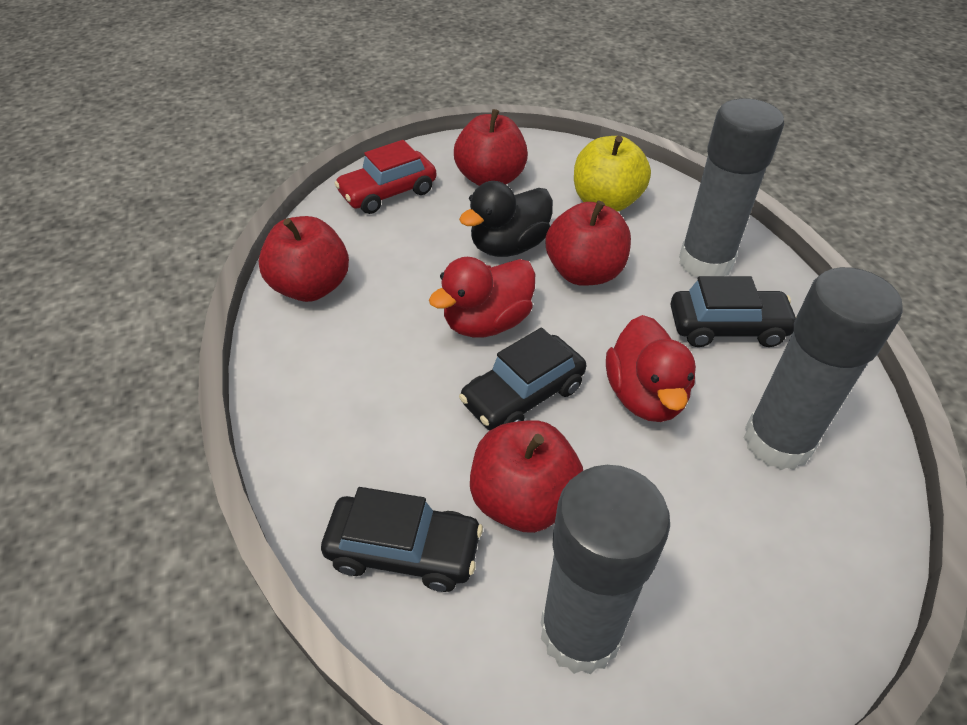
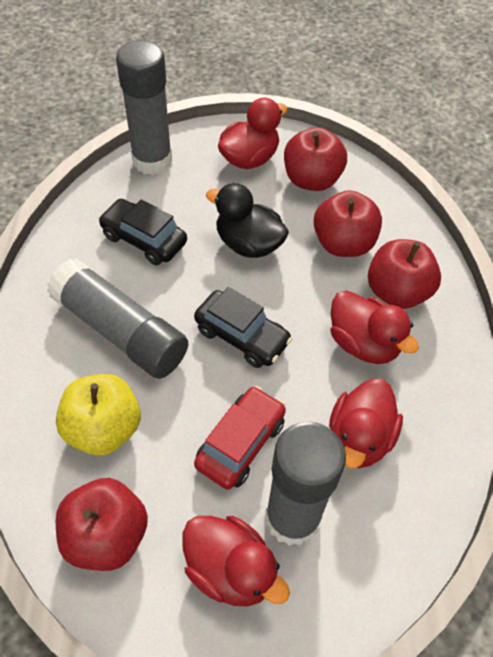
black car: 3 -> 2
red duck: 2 -> 4

